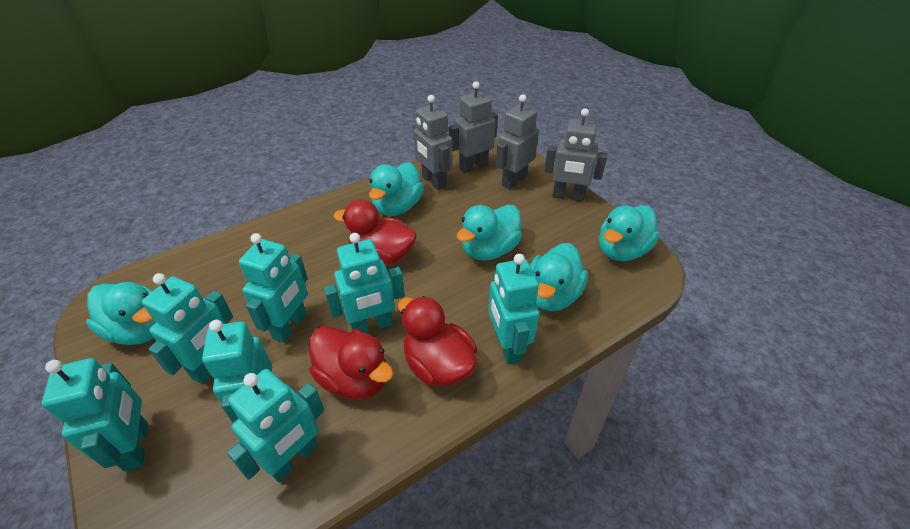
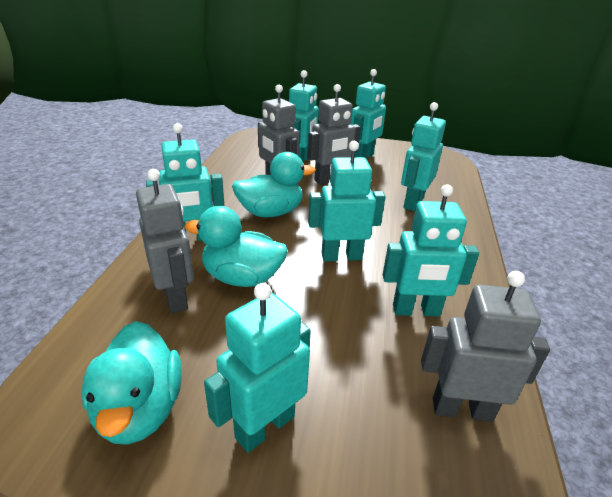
red duck: 3 -> 0
turquoise duck: 5 -> 3

